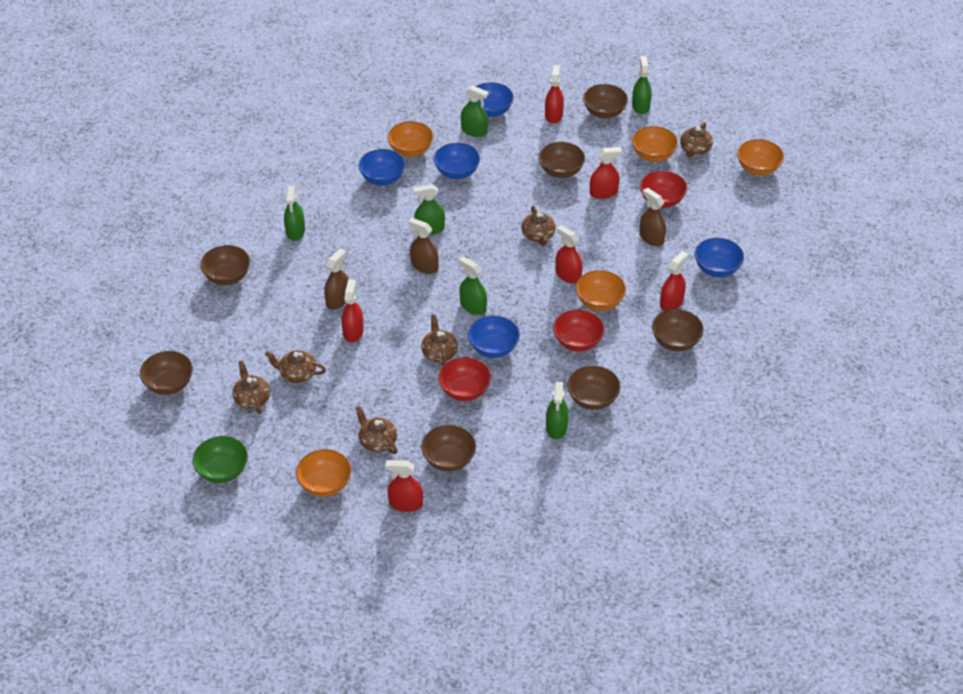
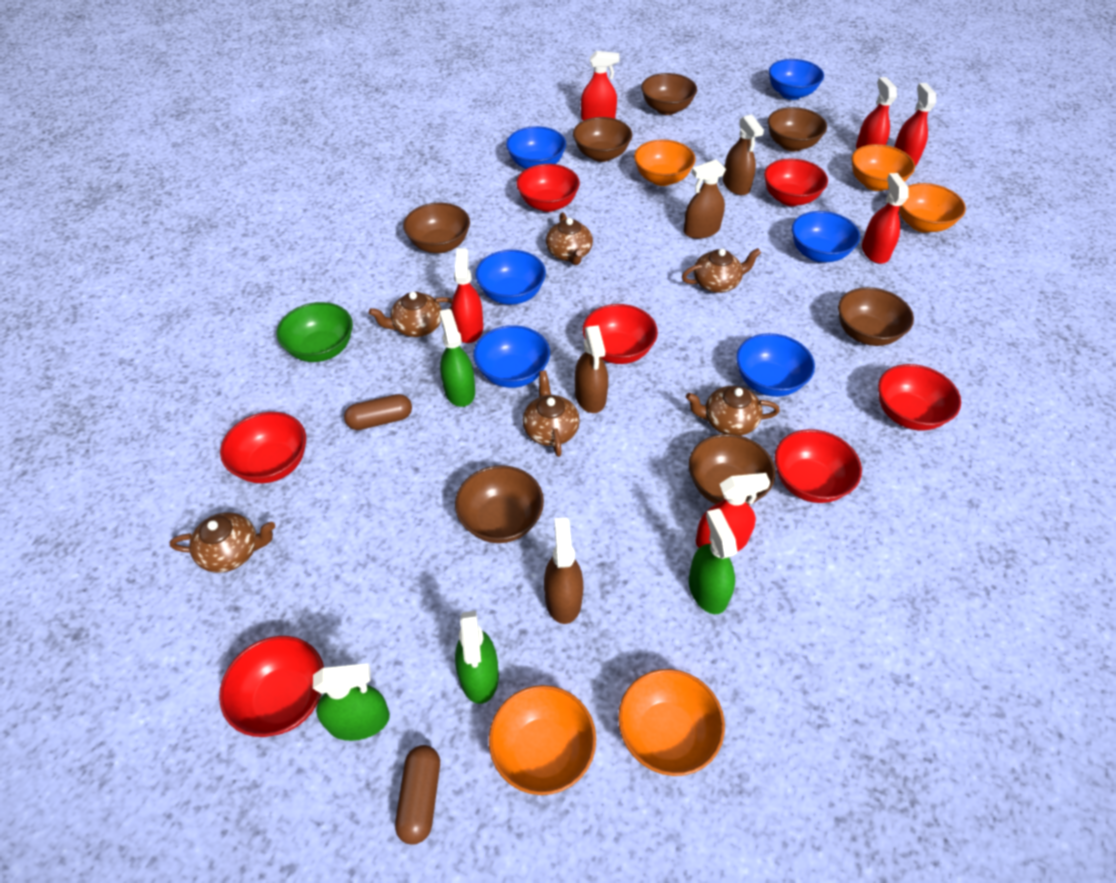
blue bowl: 5 -> 6
brown capsule: 0 -> 2
brown spray bottle: 3 -> 4
green spray bottle: 6 -> 4
red bowl: 3 -> 7

